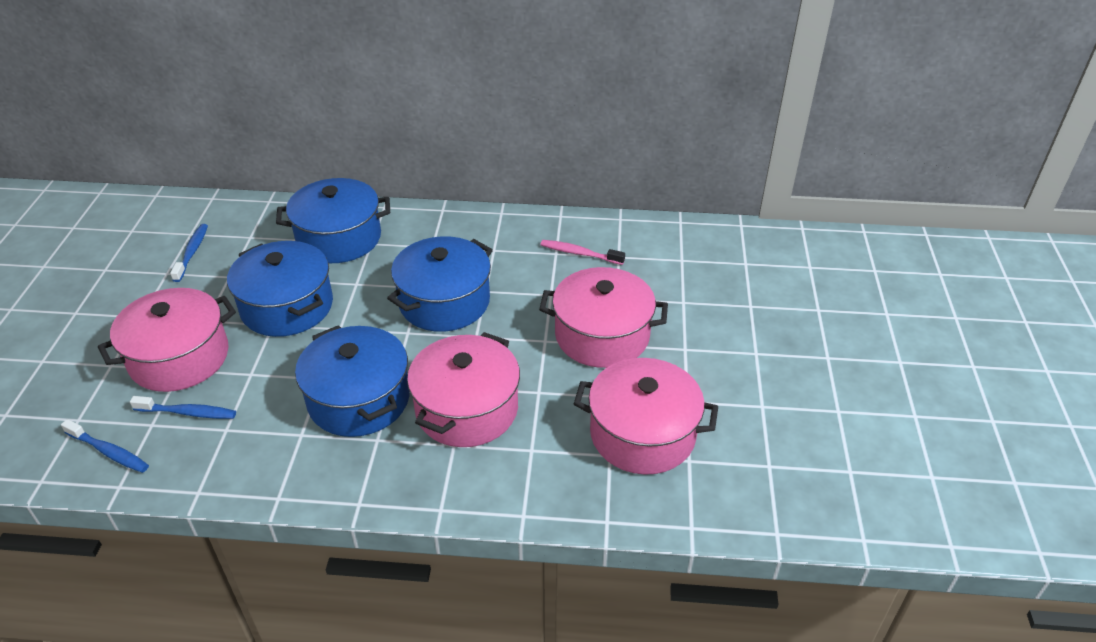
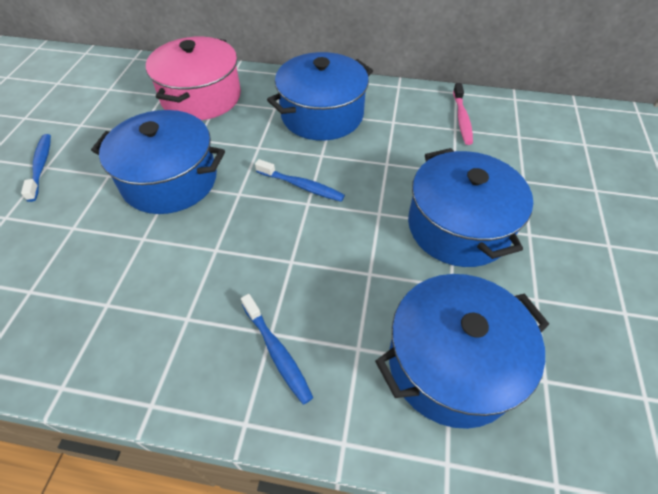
pink pot: 4 -> 1

